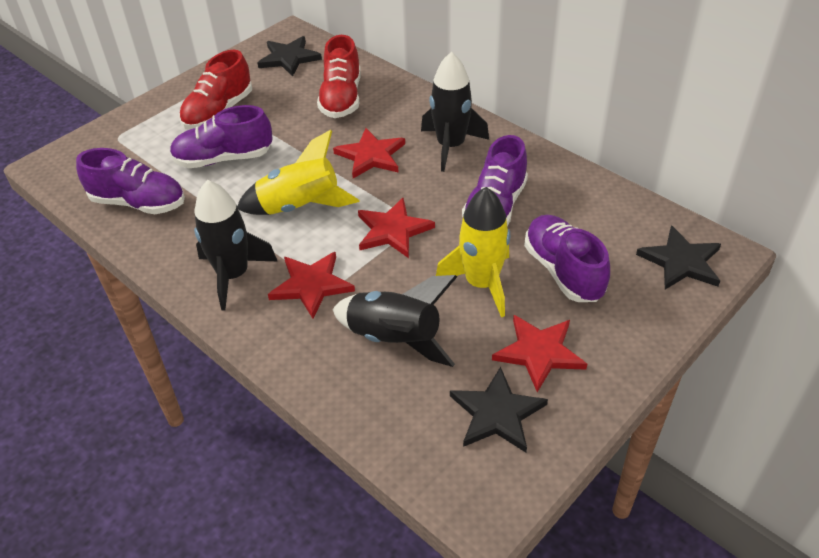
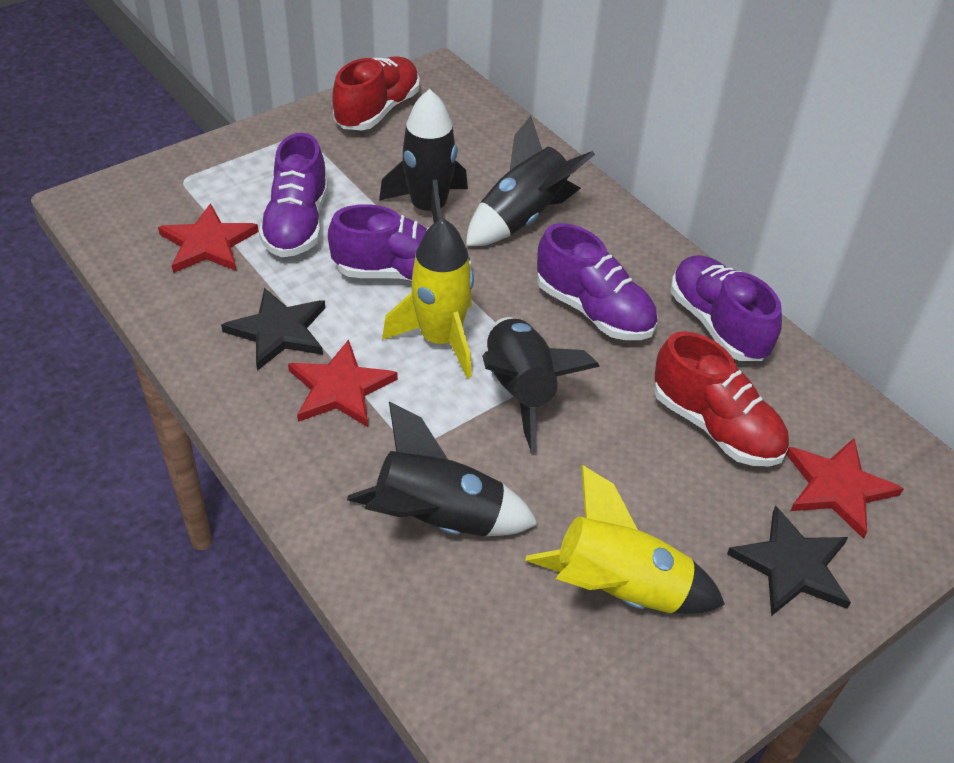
black rocket: 3 -> 4
black star: 3 -> 2
red star: 4 -> 3

